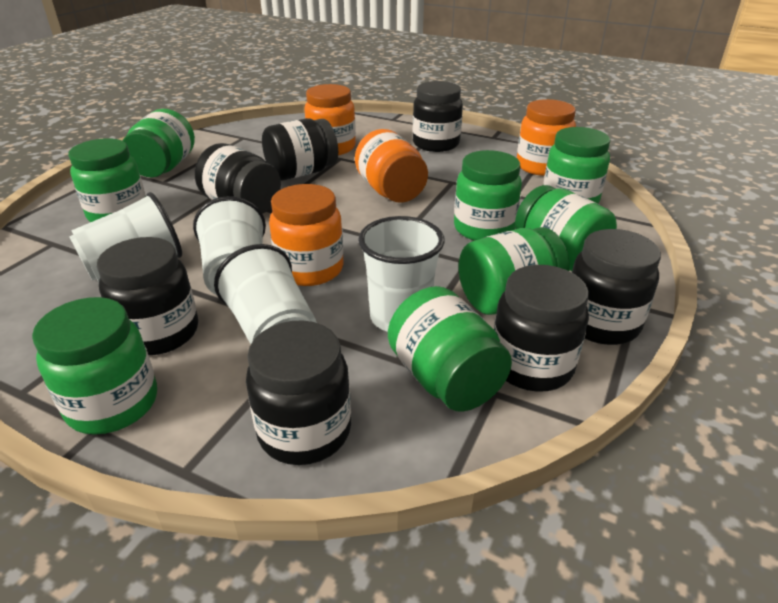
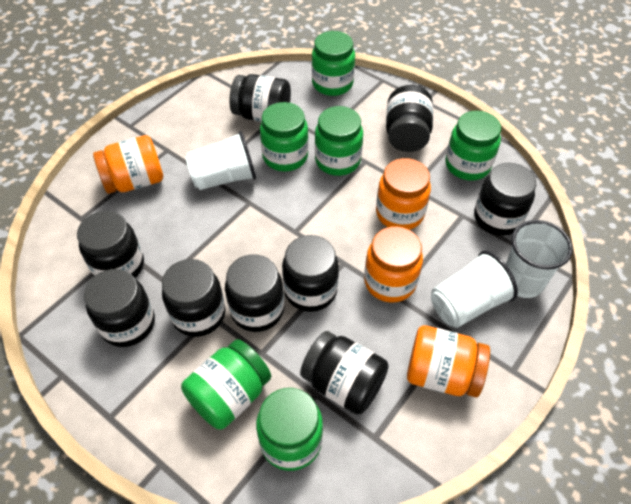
black jar: 7 -> 9
green jar: 8 -> 6
white cup: 4 -> 3

